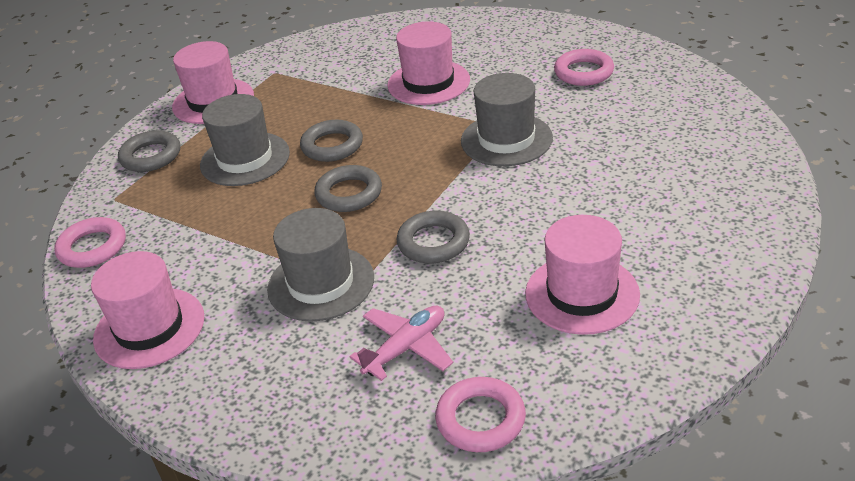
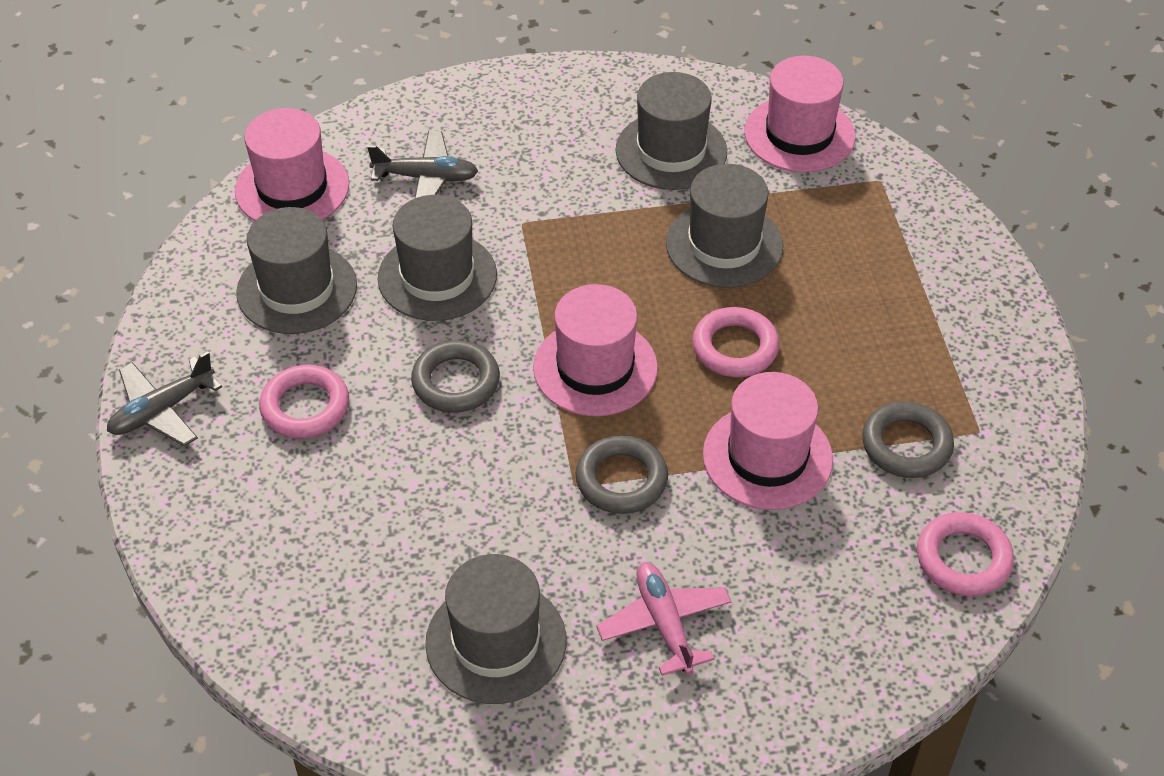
grey hat: 3 -> 5
grey plane: 0 -> 2
grey ring: 4 -> 3

